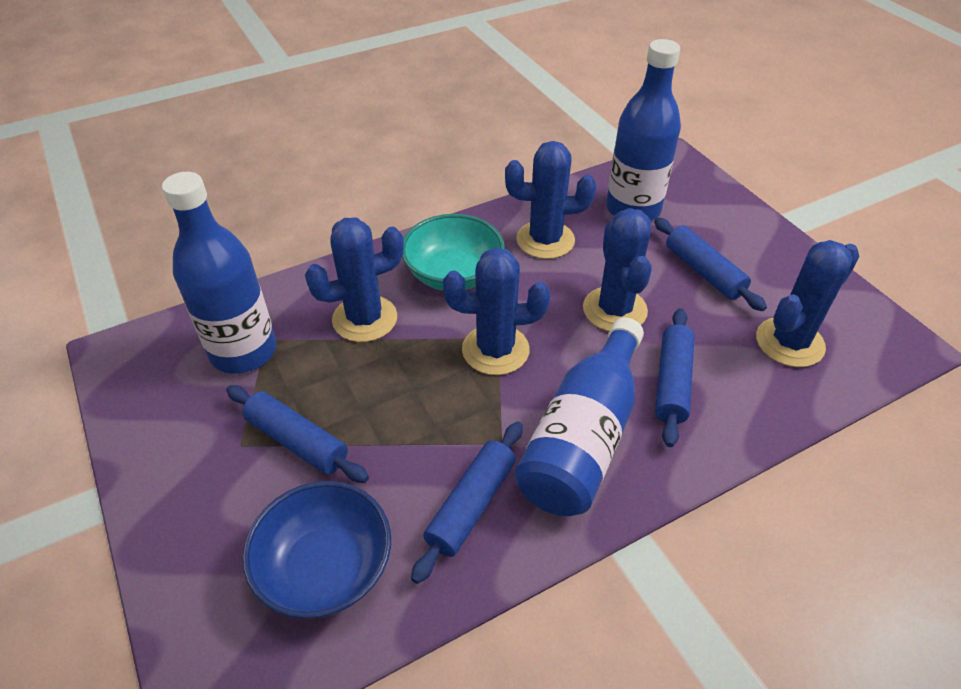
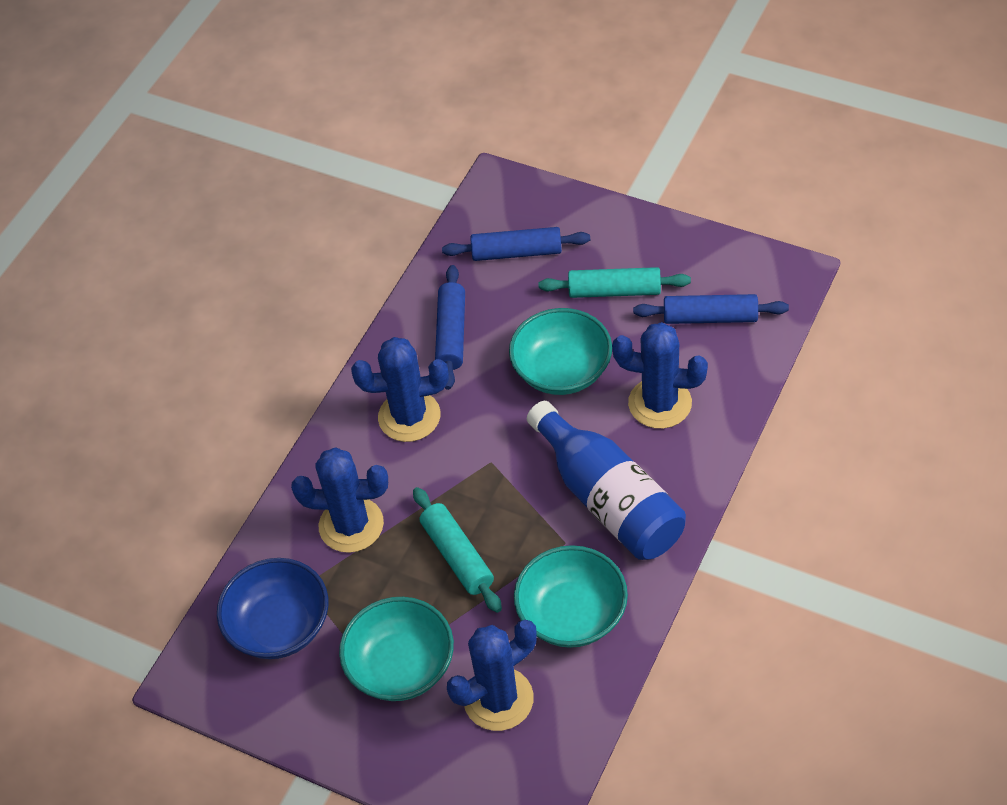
blue bottle: 3 -> 1
blue cactus: 5 -> 4
blue rolling pin: 4 -> 3
turquoise bowl: 1 -> 3
turquoise rolling pin: 0 -> 2

